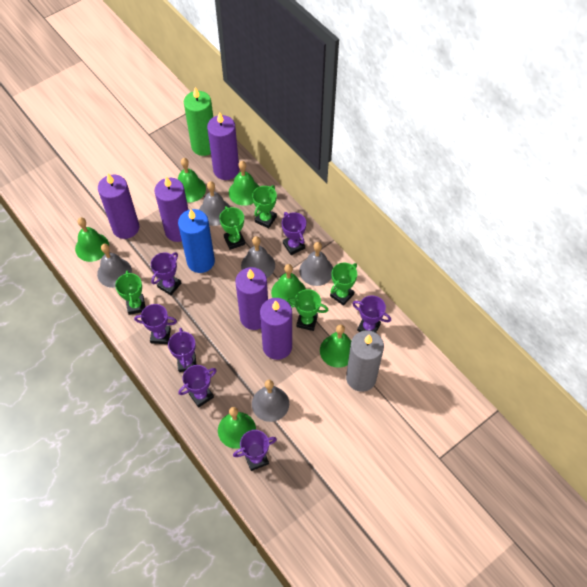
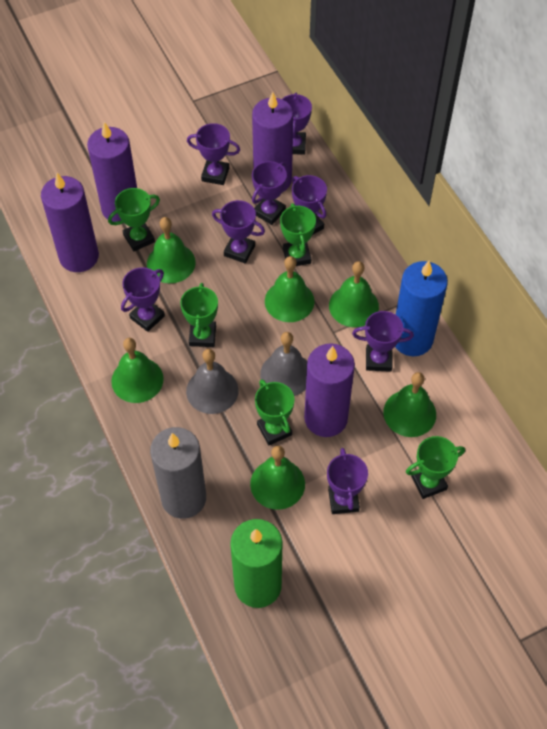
grey bell: 5 -> 2
purple candle: 5 -> 4
purple trophy: 7 -> 8

